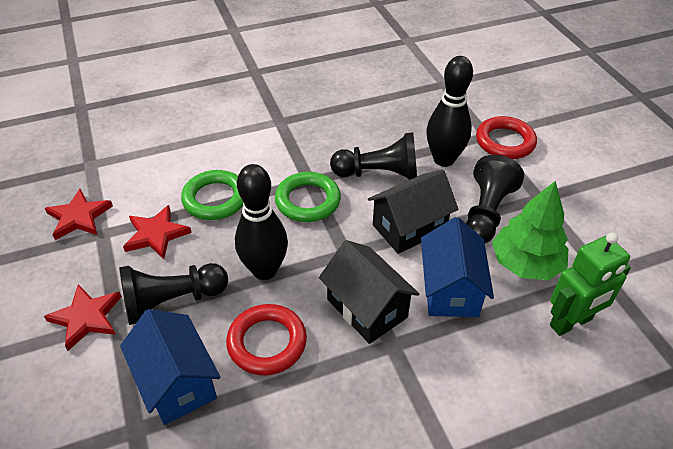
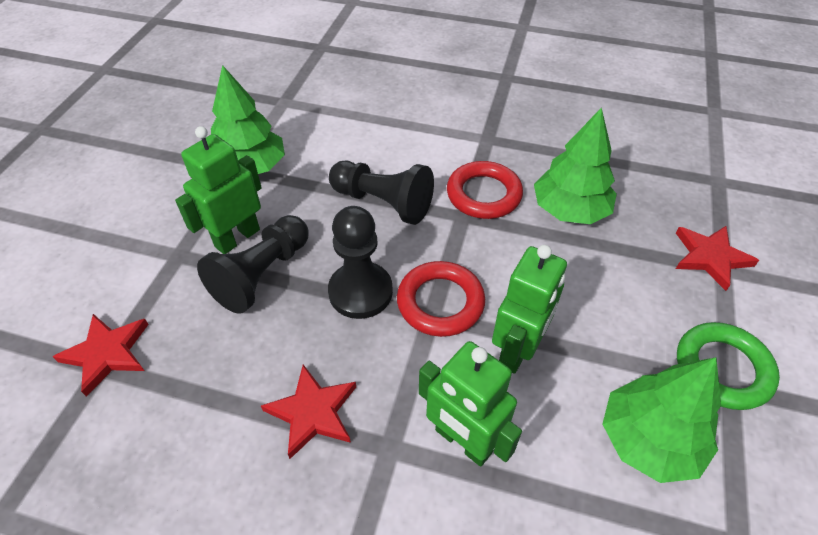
black bowling pin: 2 -> 0
black house: 2 -> 0
blue house: 2 -> 0
green ring: 2 -> 1
green robot: 1 -> 3
green tree: 1 -> 3

